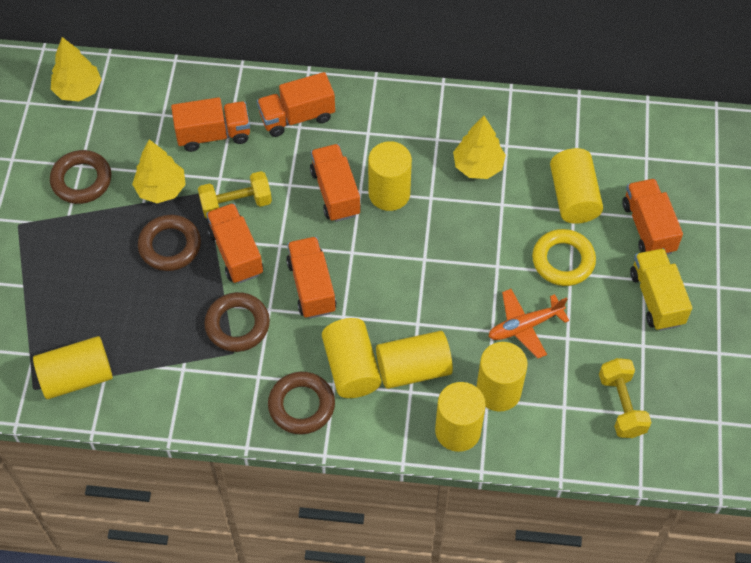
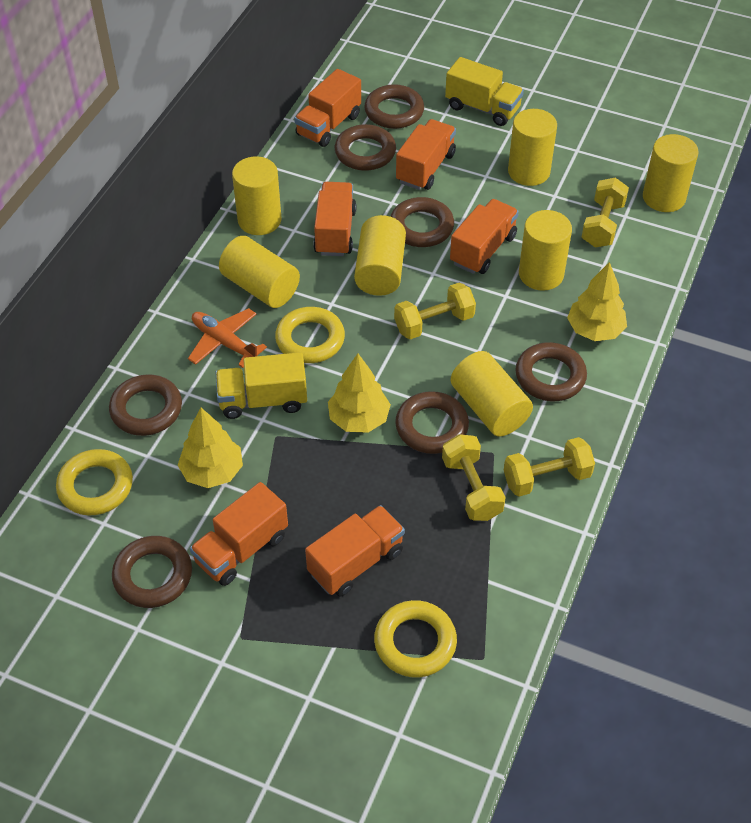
brown ring: 4 -> 7
yellow dumbbell: 2 -> 4
yellow ring: 1 -> 3
yellow truck: 1 -> 2

